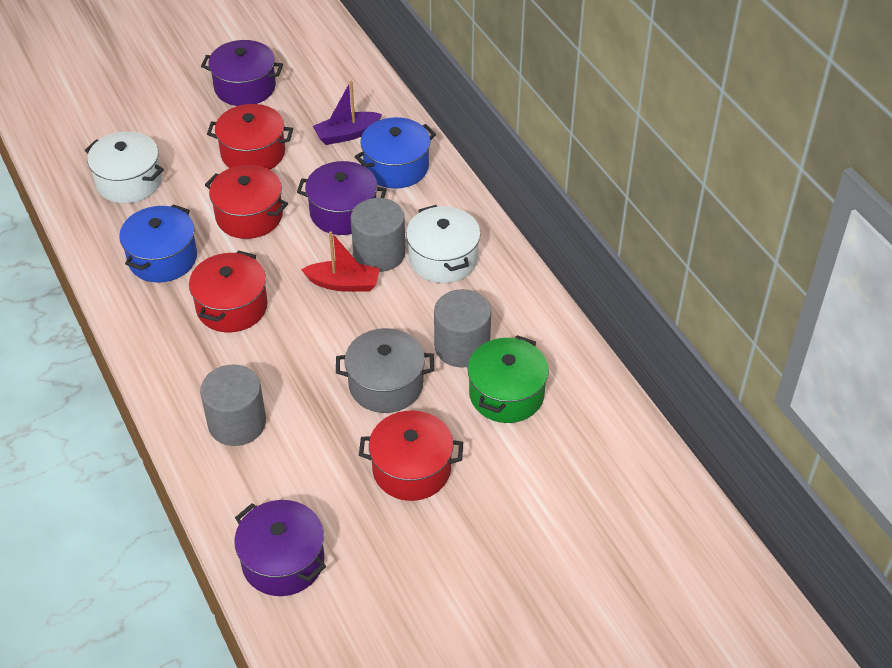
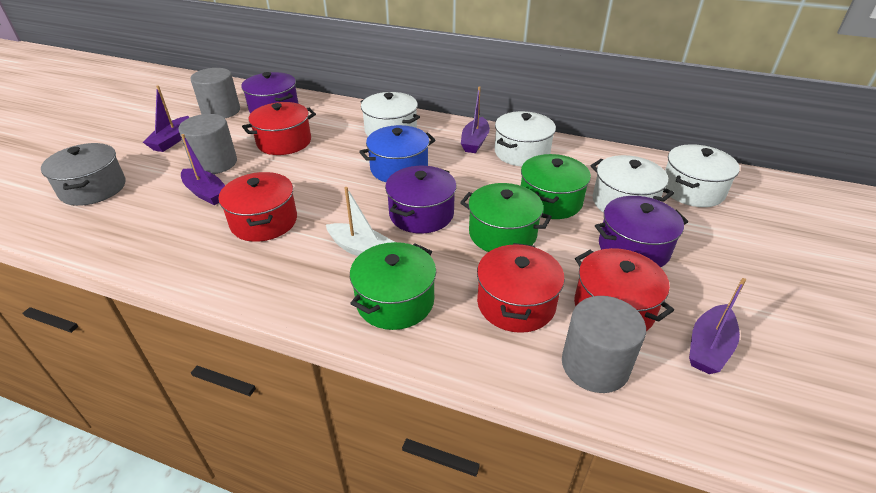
blue pot: 2 -> 1
green pot: 1 -> 3
purple boat: 1 -> 4
red boat: 1 -> 0
white boat: 0 -> 1
white pot: 2 -> 4

